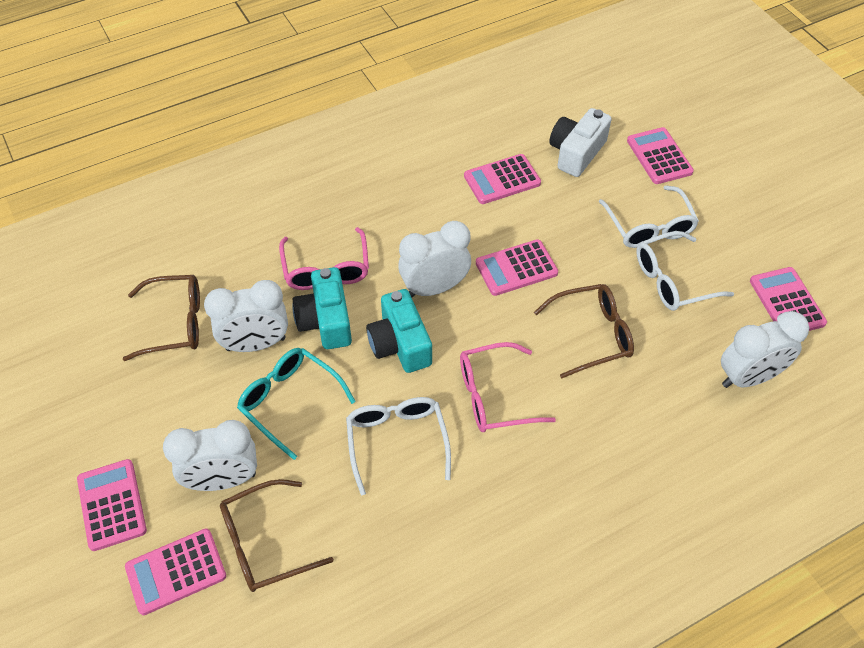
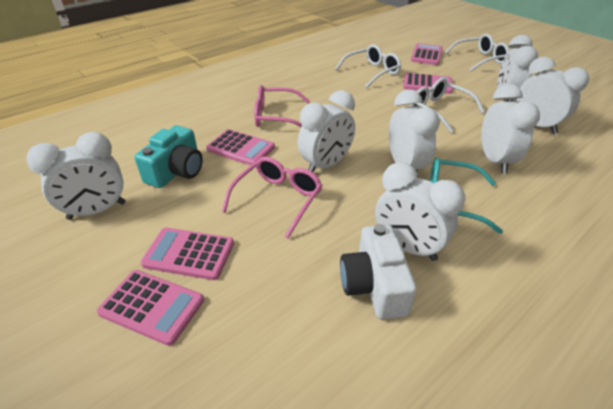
brown glasses: 3 -> 0
pink calculator: 6 -> 5
turquoise camera: 2 -> 1
white clock: 4 -> 7

